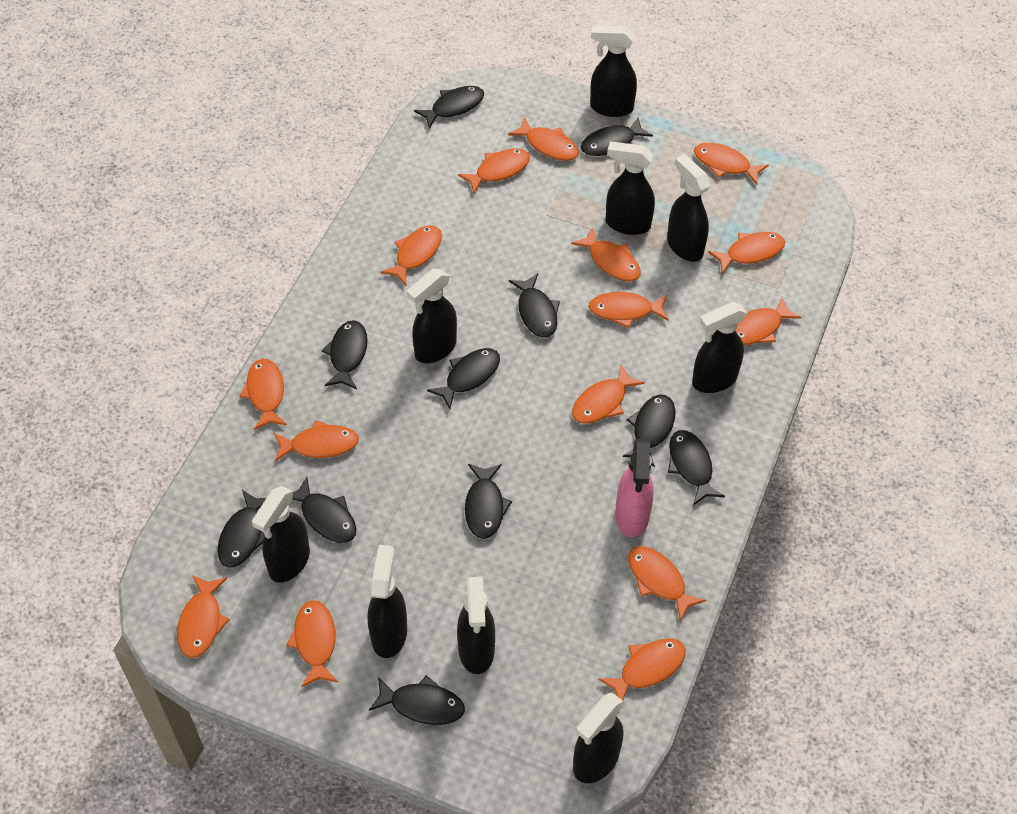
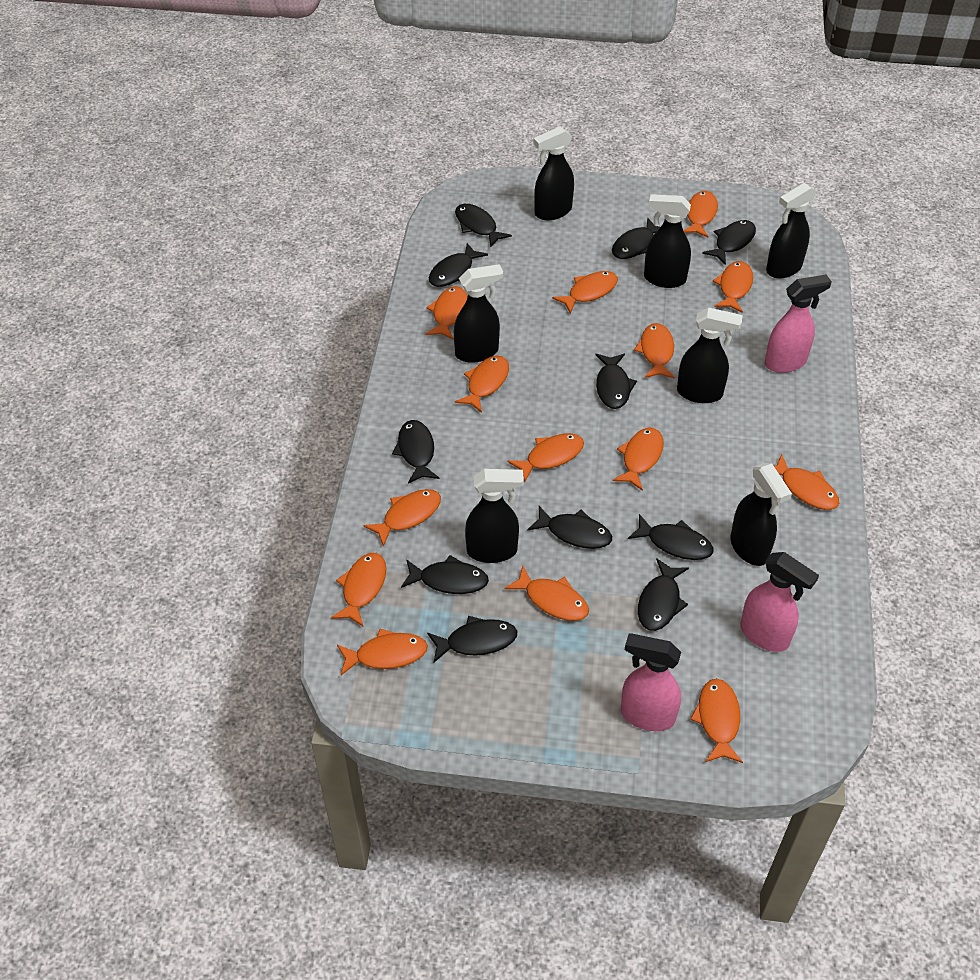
black spray bottle: 9 -> 7
orange fish: 15 -> 14
pink spray bottle: 1 -> 3

